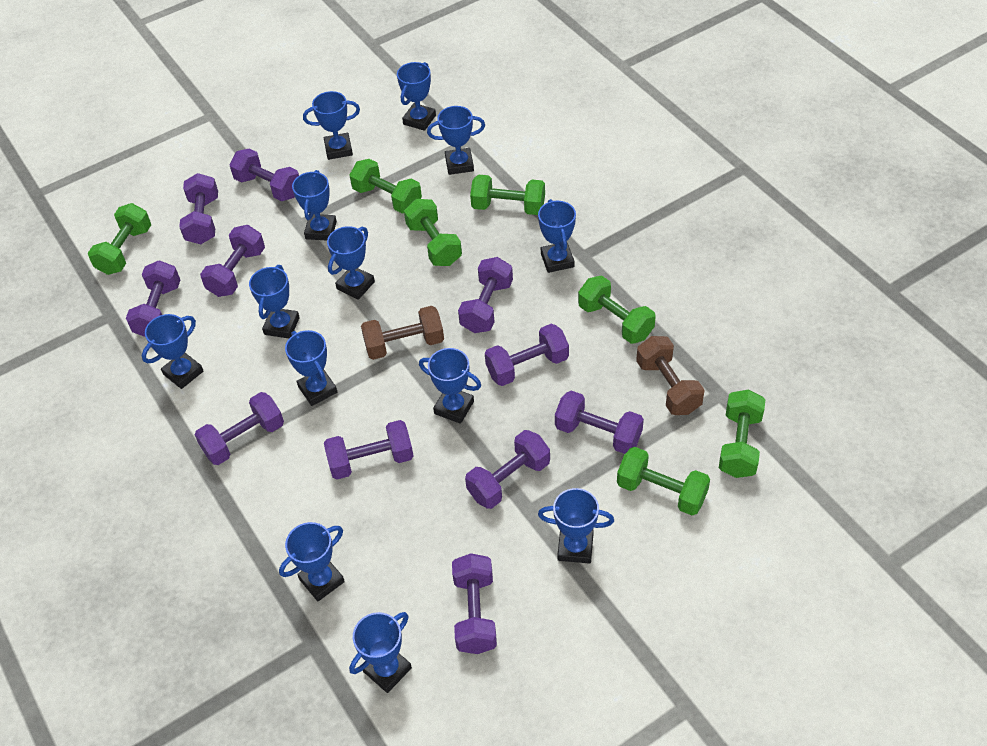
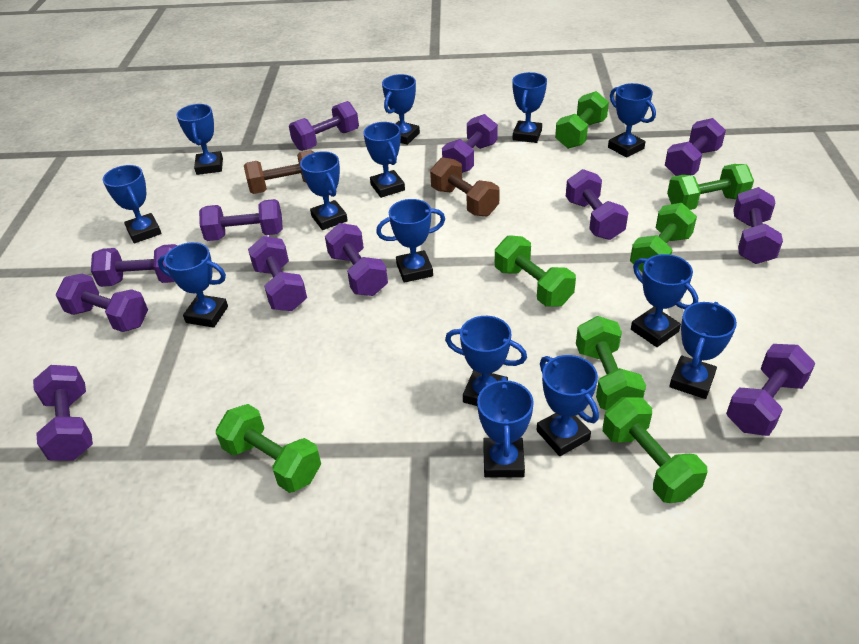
blue trophy: 13 -> 14
purple dumbbell: 11 -> 12

